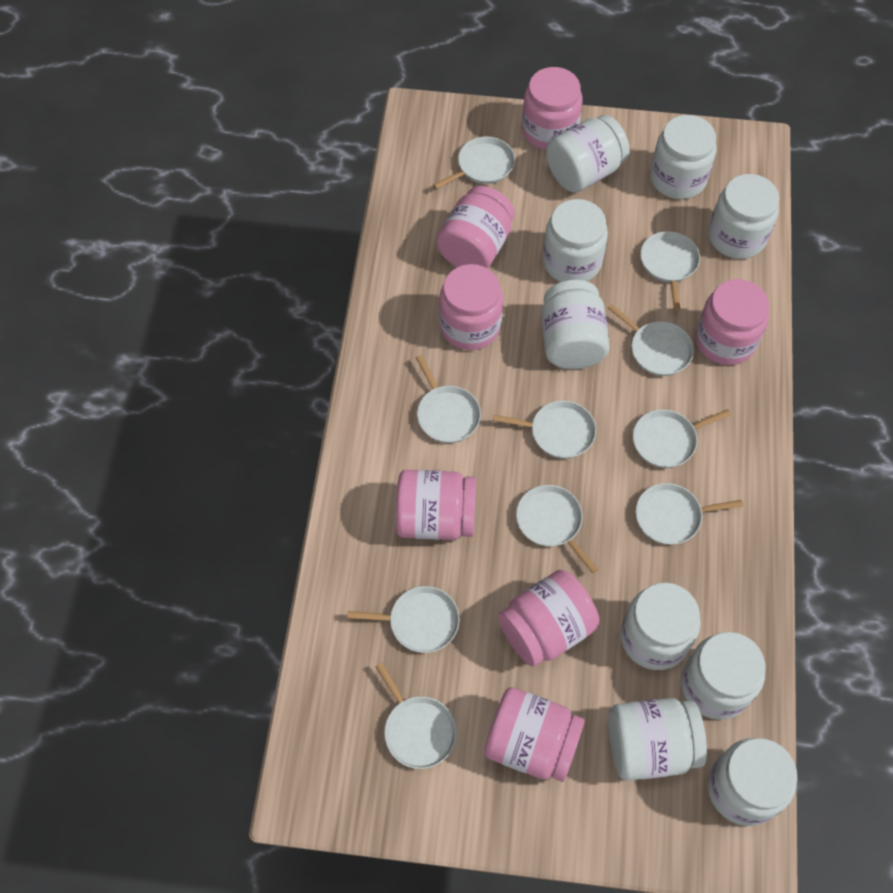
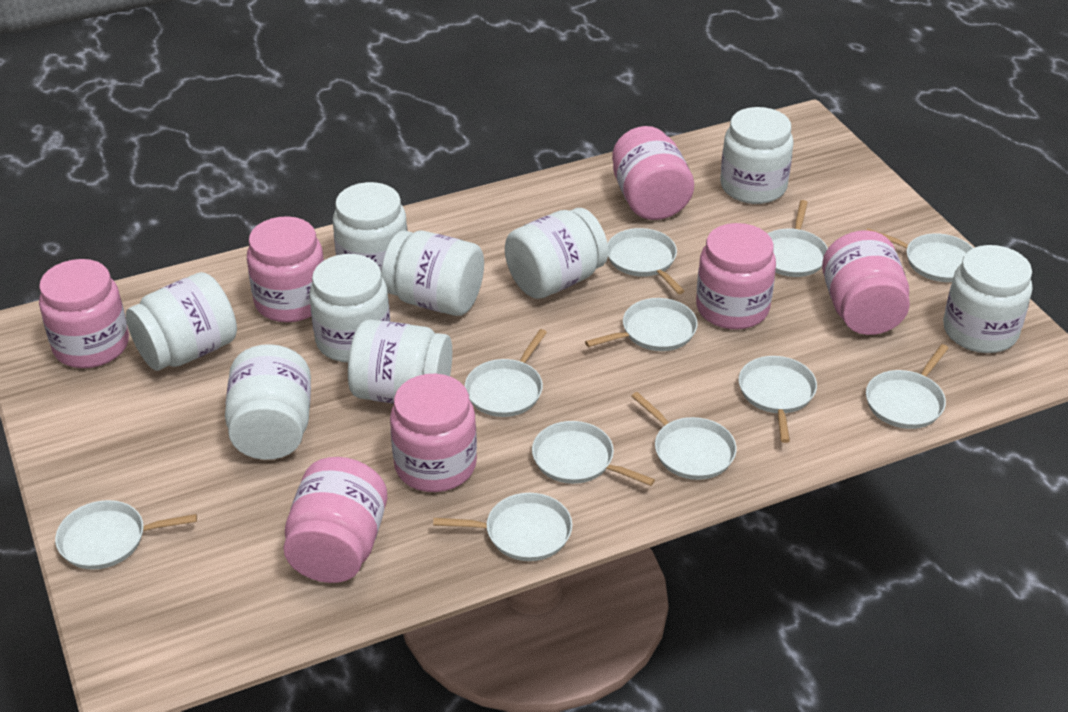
white pan: 10 -> 11

